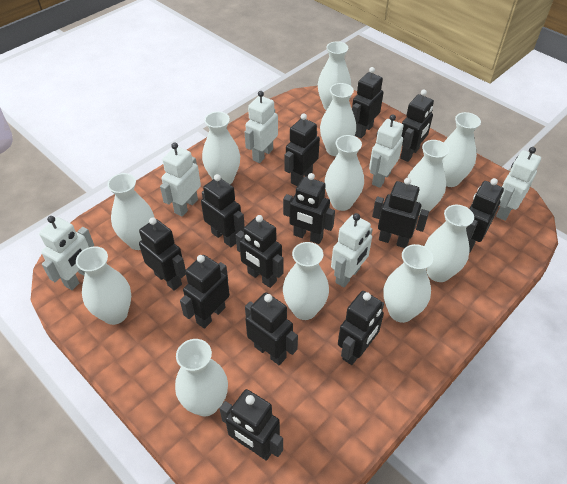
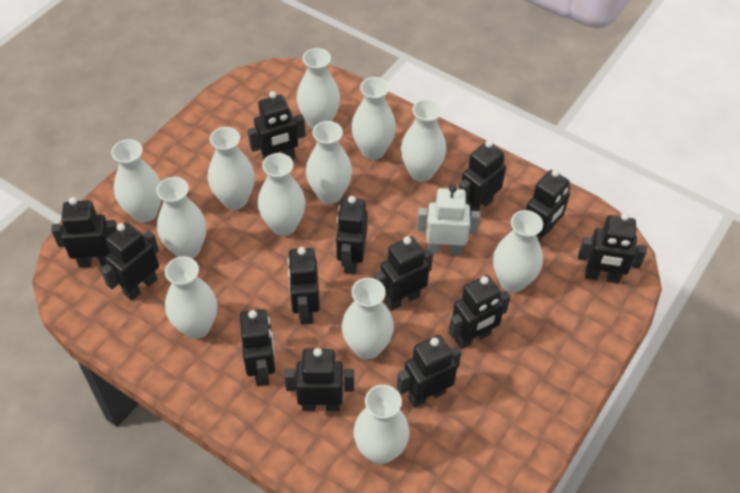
white robot: 6 -> 1

